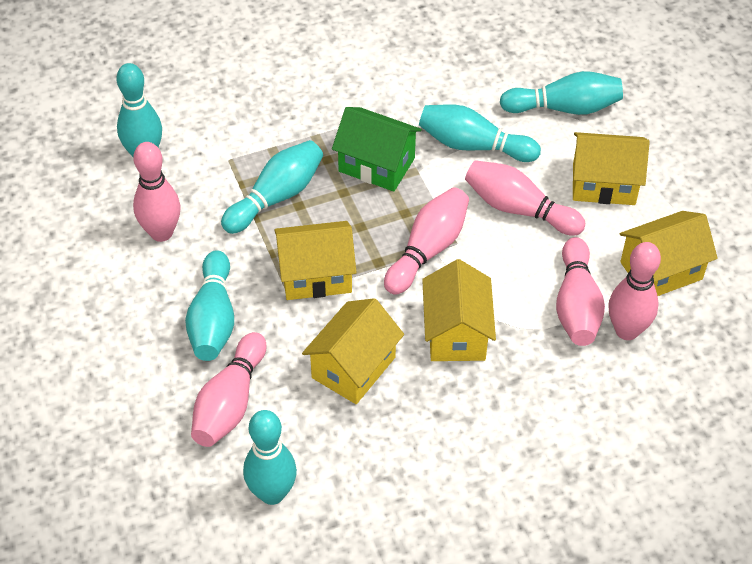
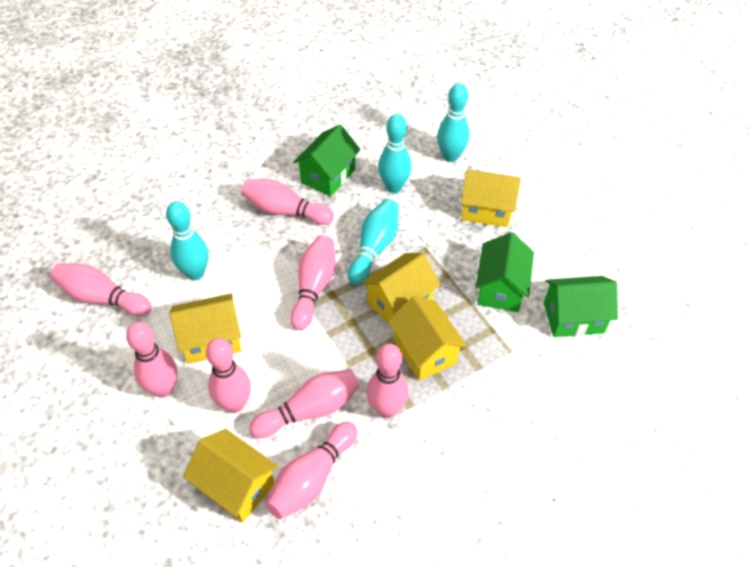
green house: 1 -> 3
pink bowling pin: 6 -> 8
turquoise bowling pin: 6 -> 4

